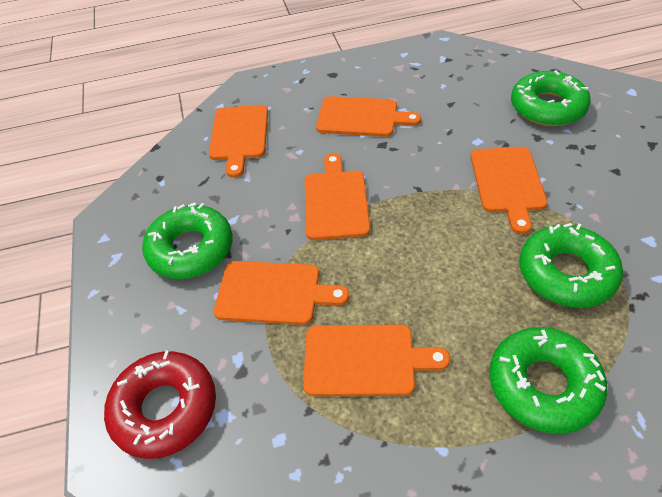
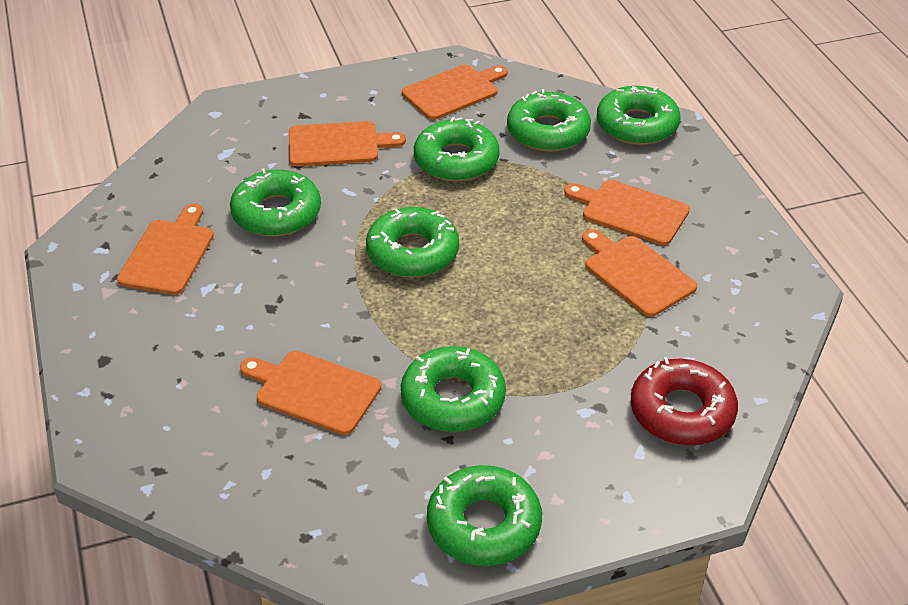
green donut: 4 -> 7

